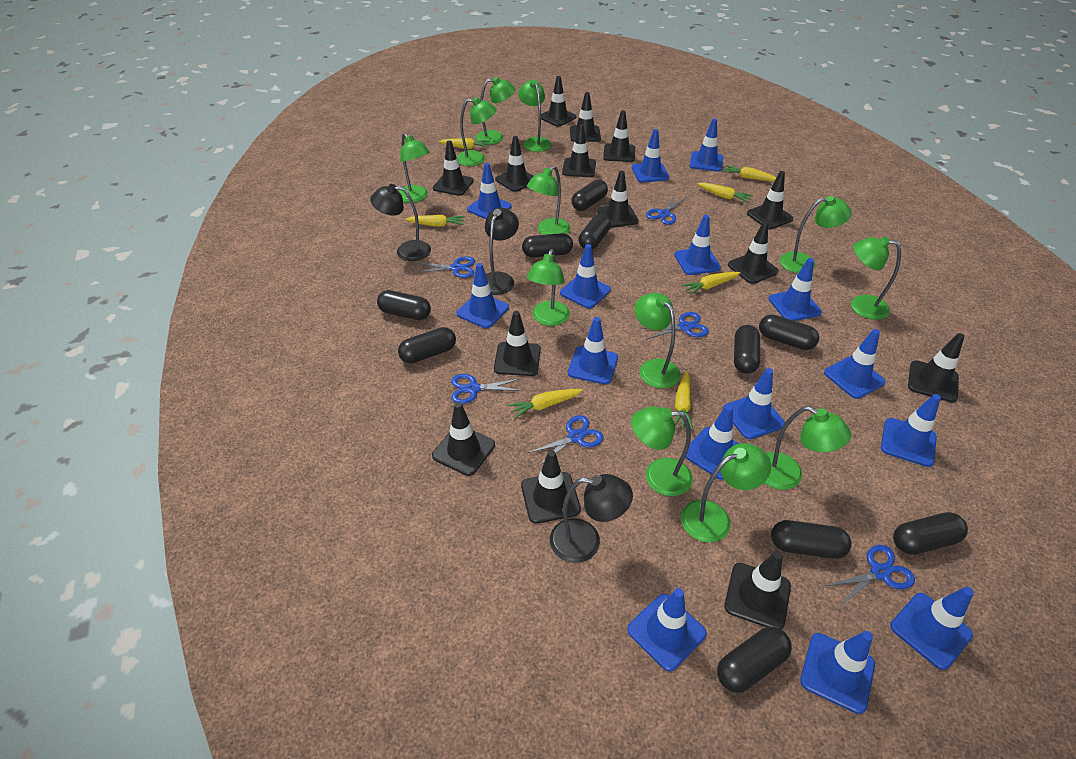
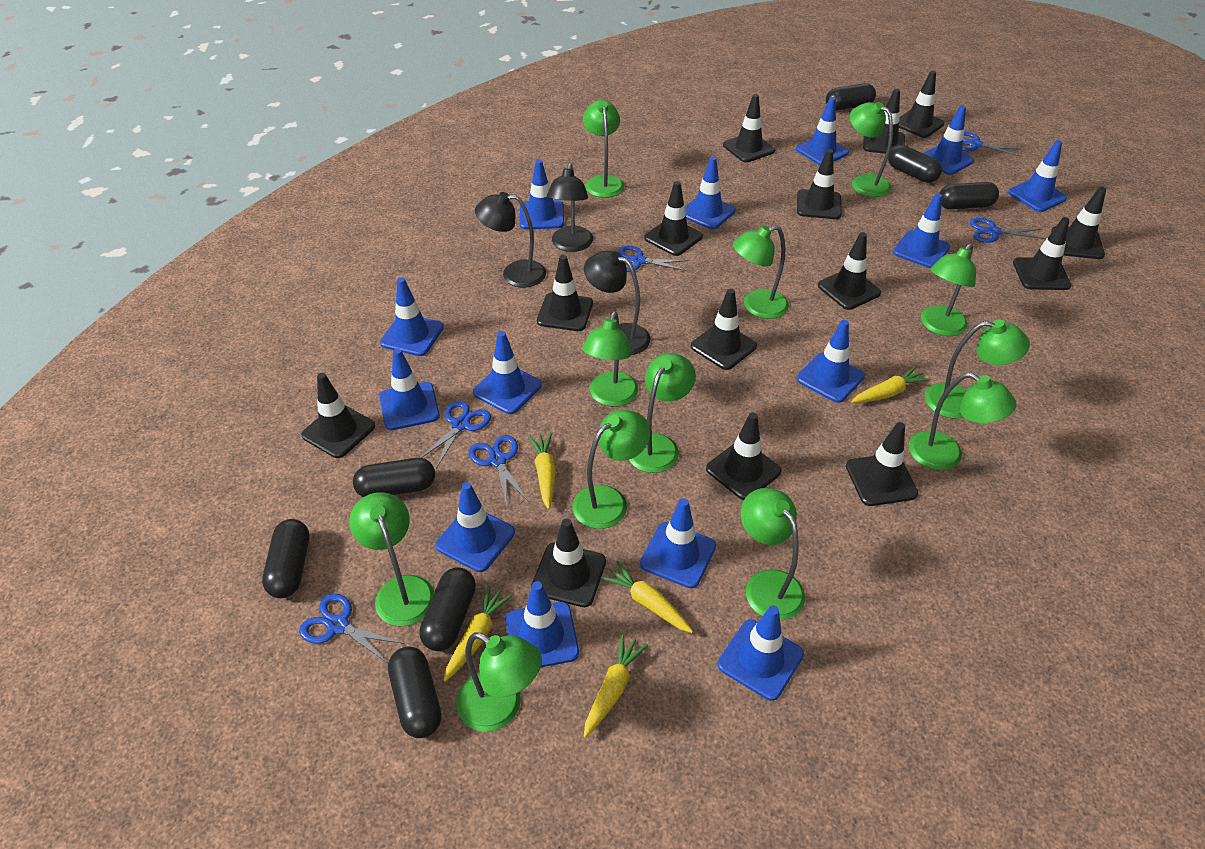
black capsule: 10 -> 7
blue traffic cone: 15 -> 14
yellow carrot: 7 -> 5

